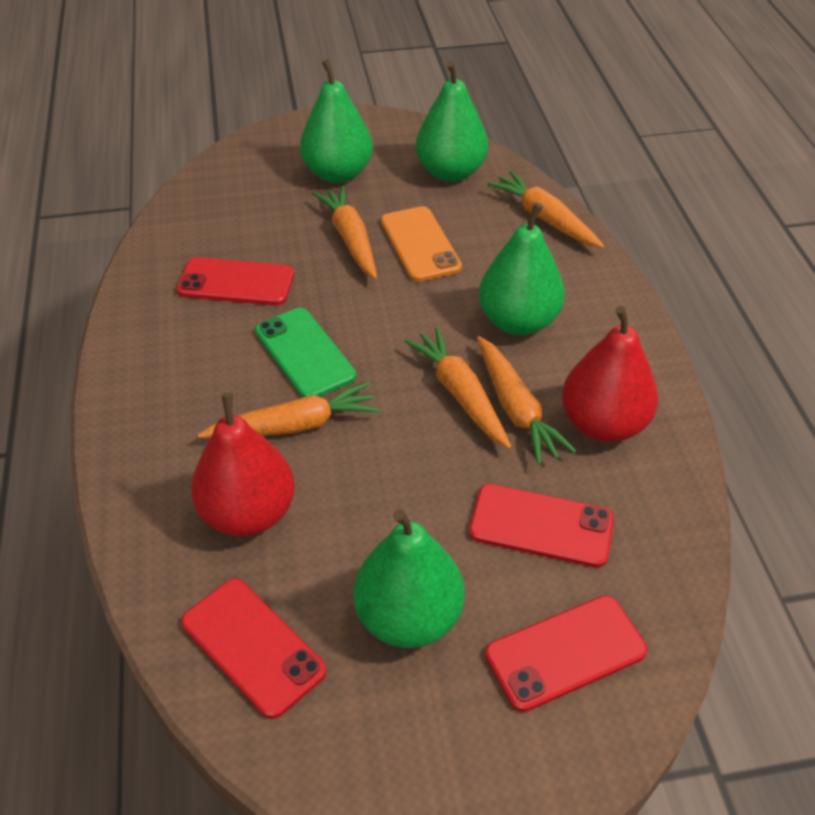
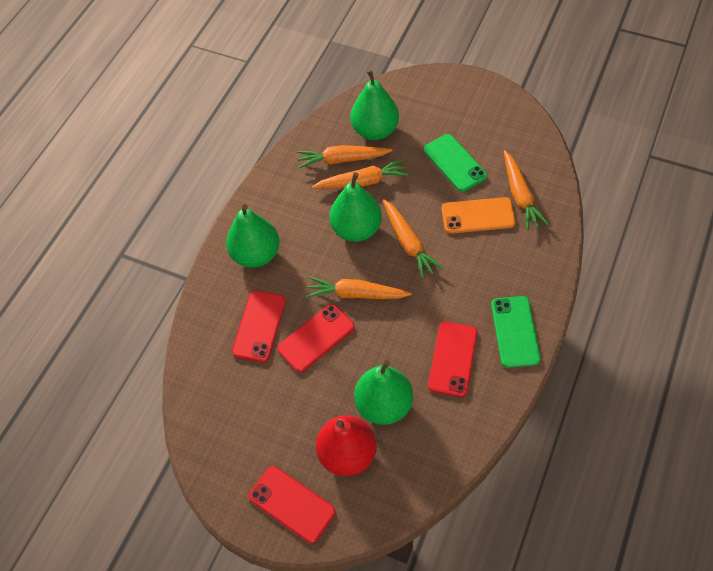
green phone: 1 -> 2
red pear: 2 -> 1

